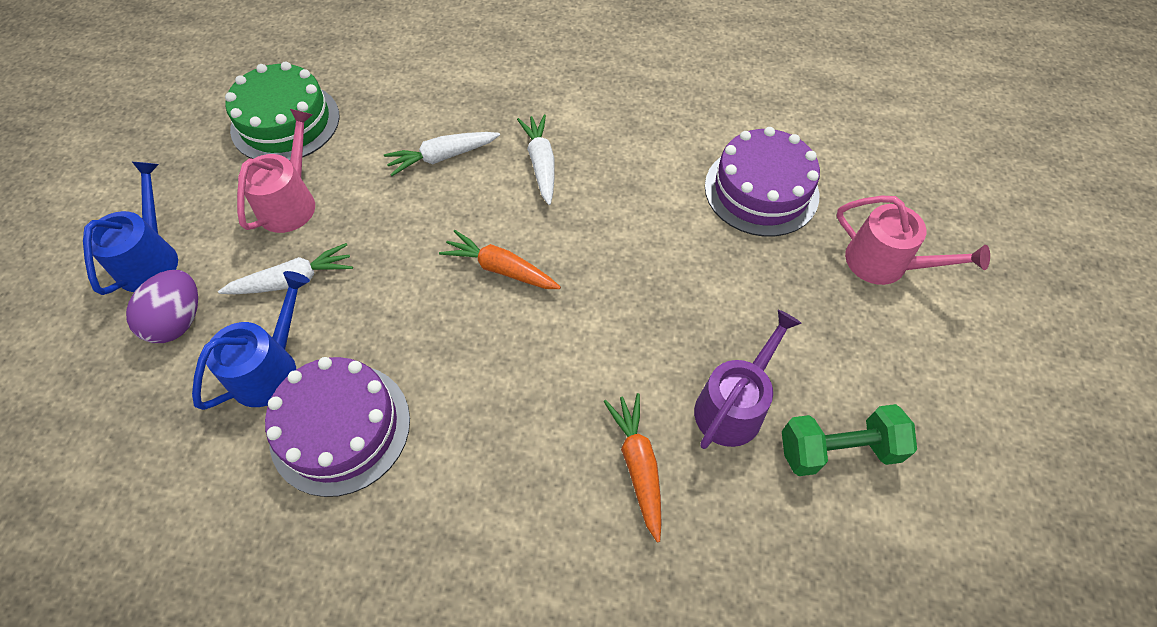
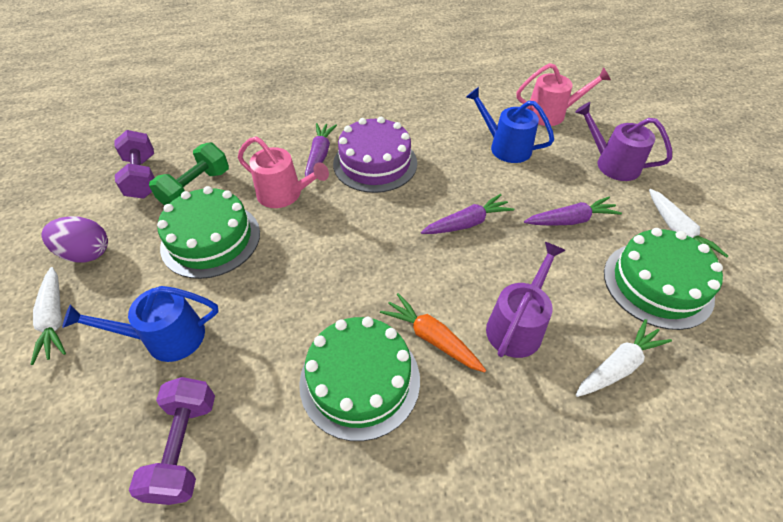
green cake: 1 -> 3
orange carrot: 2 -> 1
purple cake: 2 -> 1
purple carrot: 0 -> 3
purple dumbbell: 0 -> 2
purple watering can: 1 -> 2

